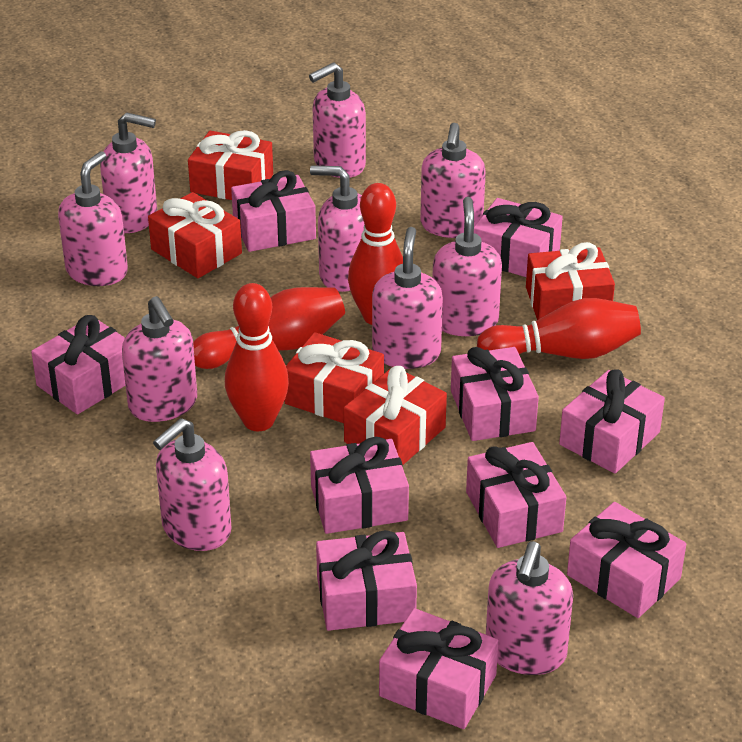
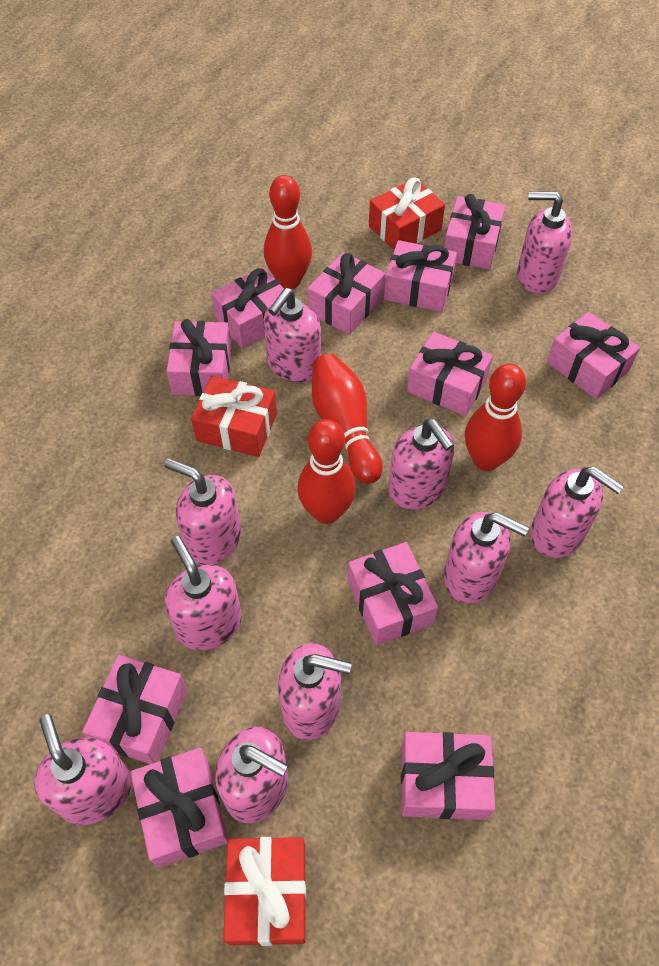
pink gift: 10 -> 11
red gift: 5 -> 3

